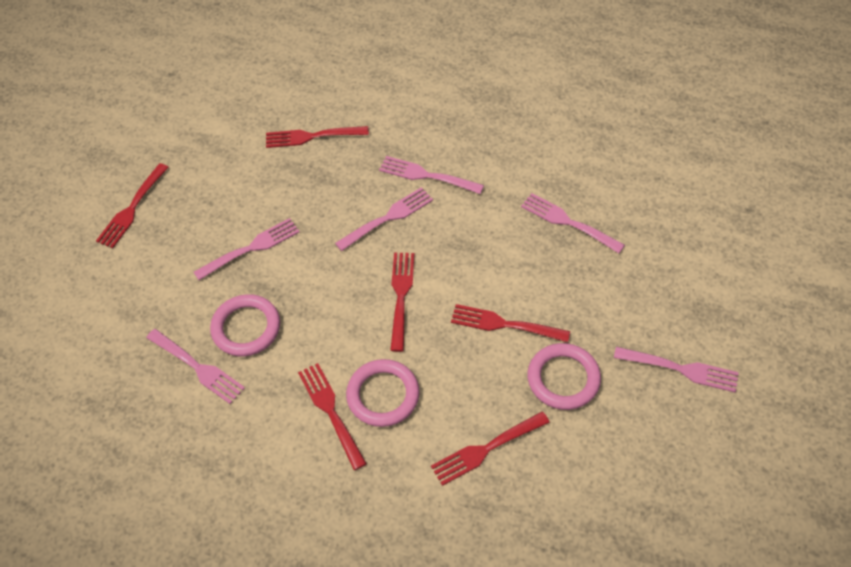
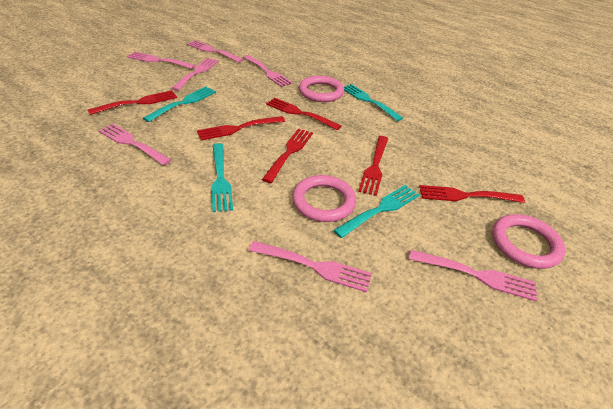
pink fork: 6 -> 7
turquoise fork: 0 -> 4

